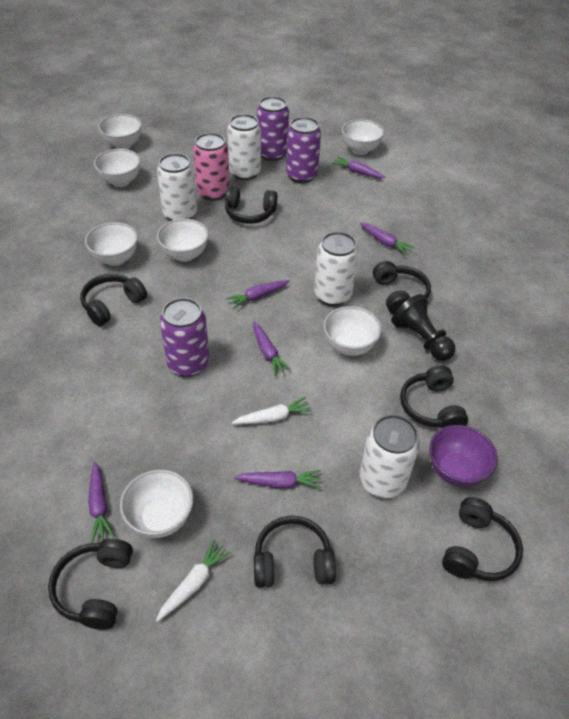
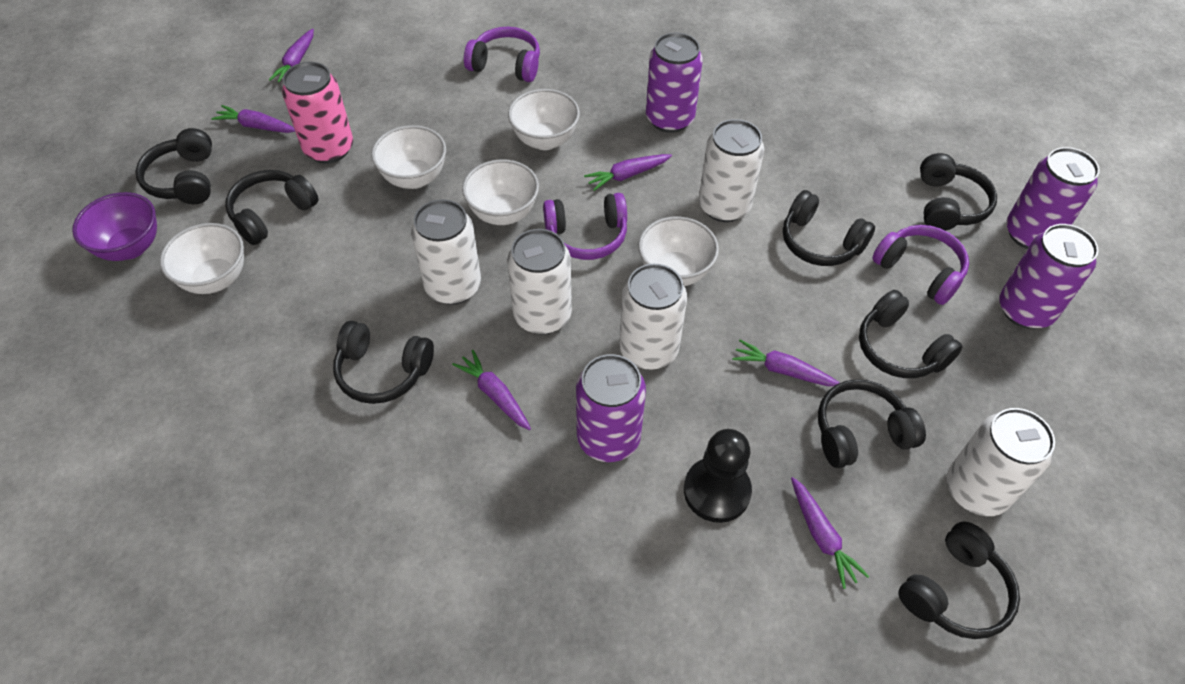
black headphones: 7 -> 8
purple can: 3 -> 4
purple headphones: 0 -> 3
white bowl: 7 -> 5
white can: 4 -> 5
white carrot: 2 -> 0

